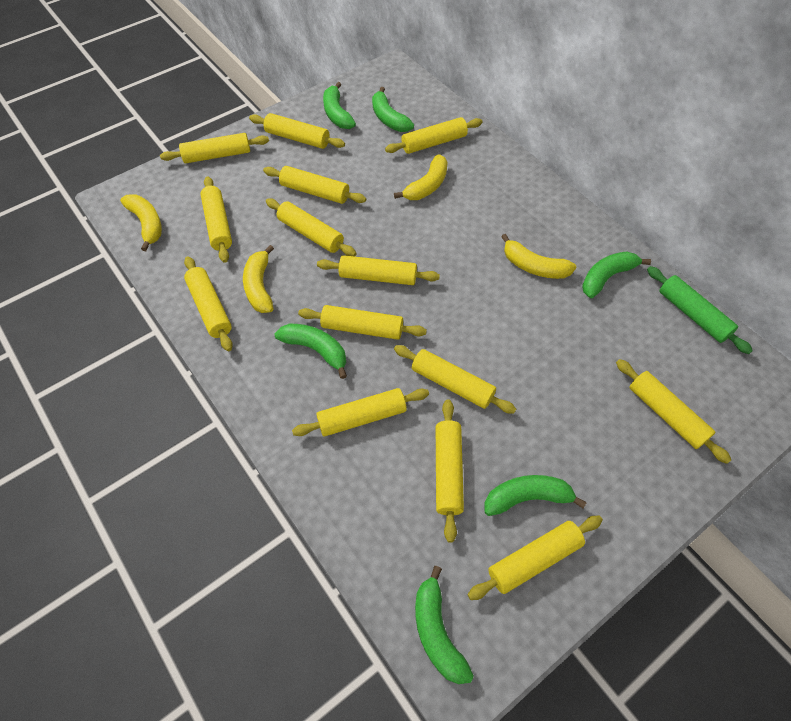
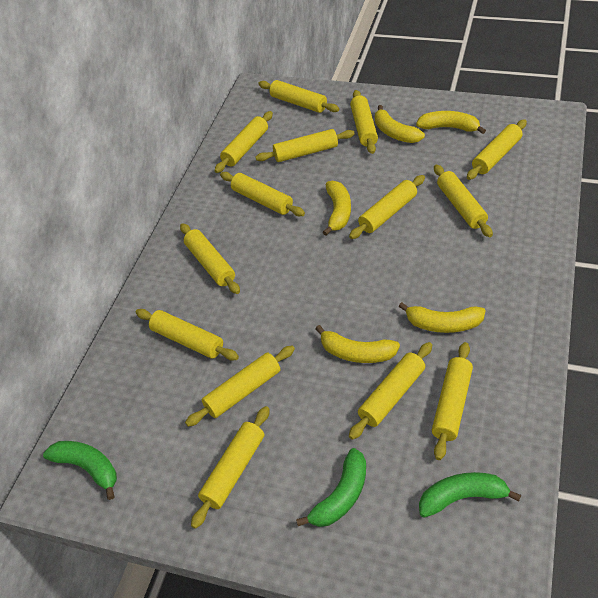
green banana: 6 -> 3
green rolling pin: 1 -> 0
yellow banana: 4 -> 5

